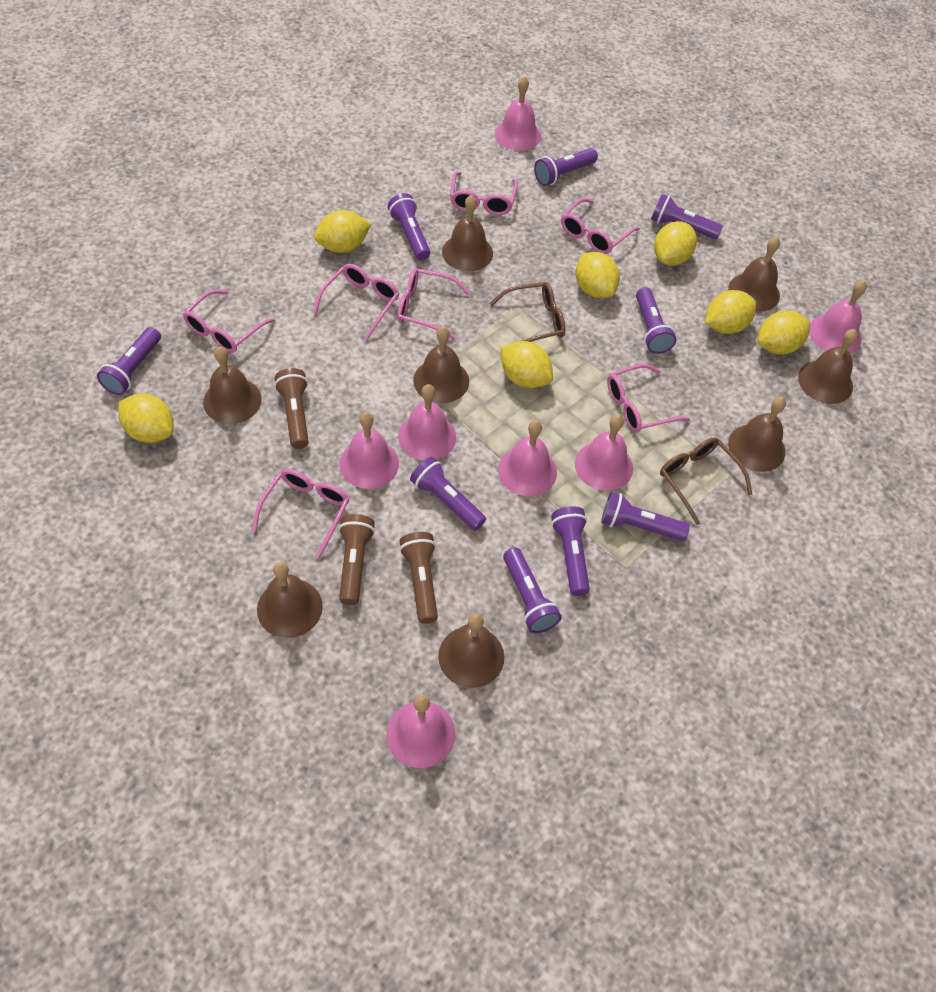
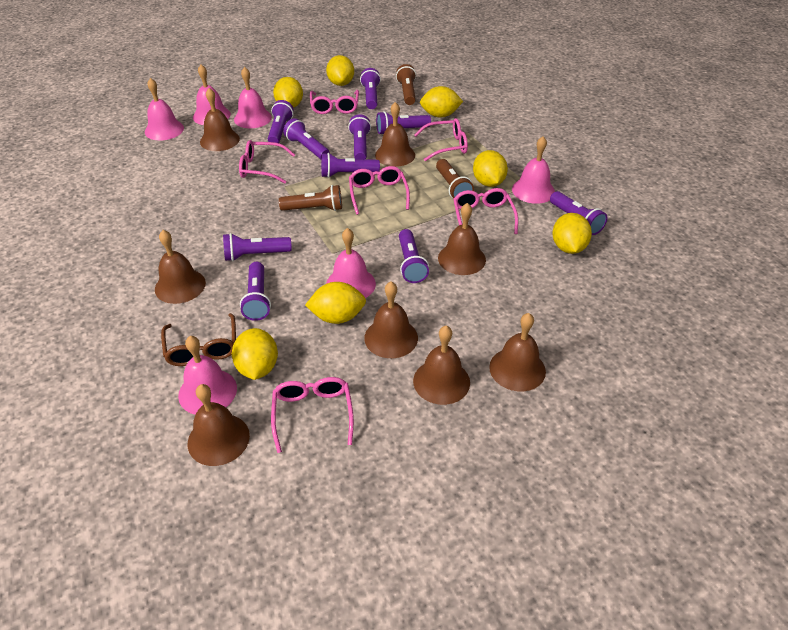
brown glasses: 2 -> 1
pink bell: 7 -> 6
pink glasses: 7 -> 6
purple flashlight: 9 -> 10

